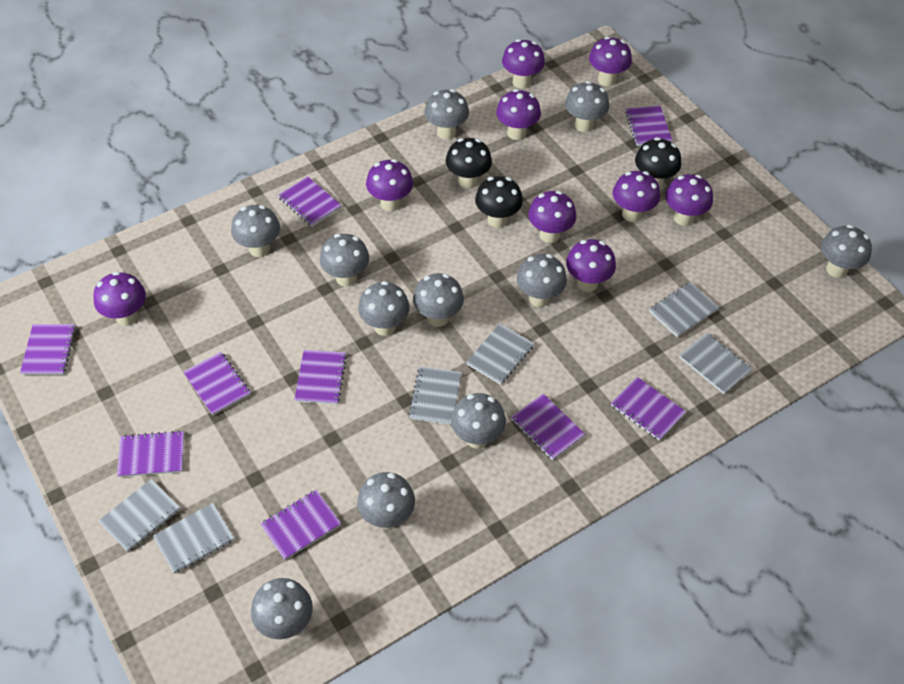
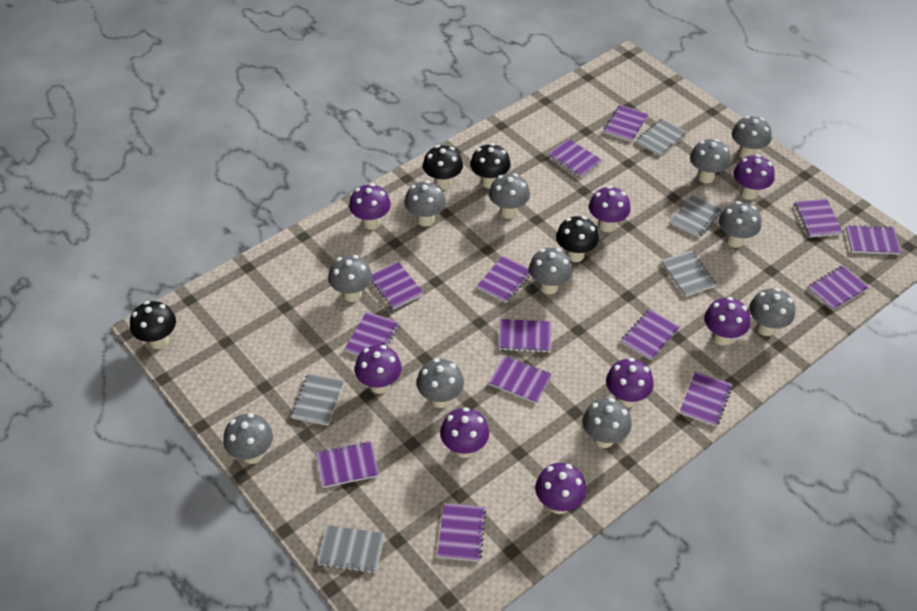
black mushroom: 3 -> 4
grey notebook: 6 -> 5
purple mushroom: 9 -> 8
purple notebook: 9 -> 14

